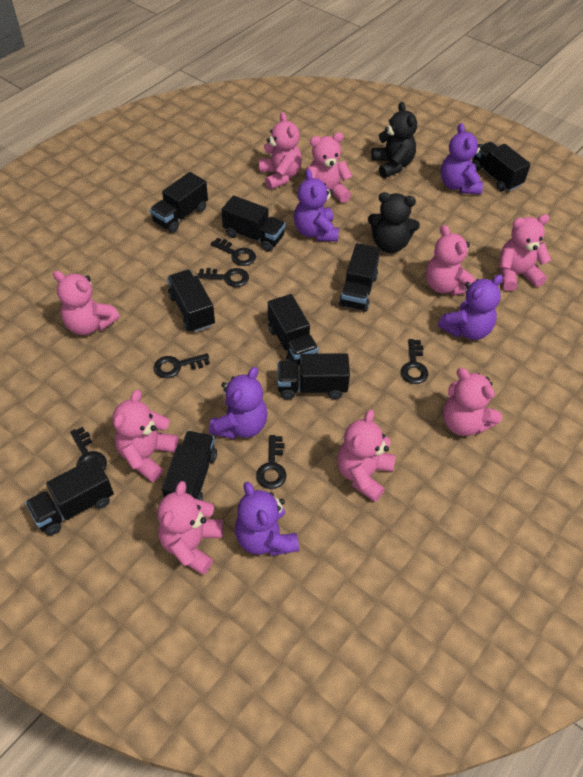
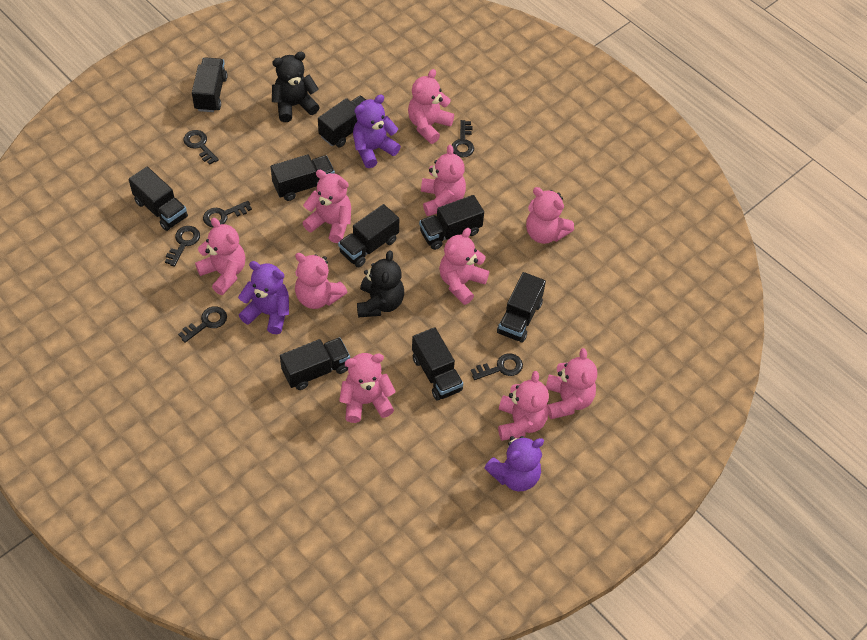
pink teddy bear: 9 -> 10
purple teddy bear: 5 -> 3

